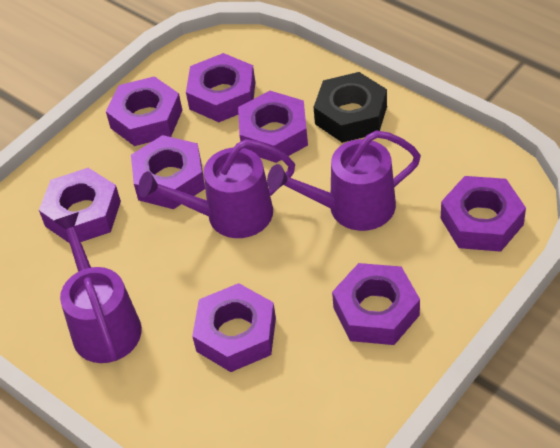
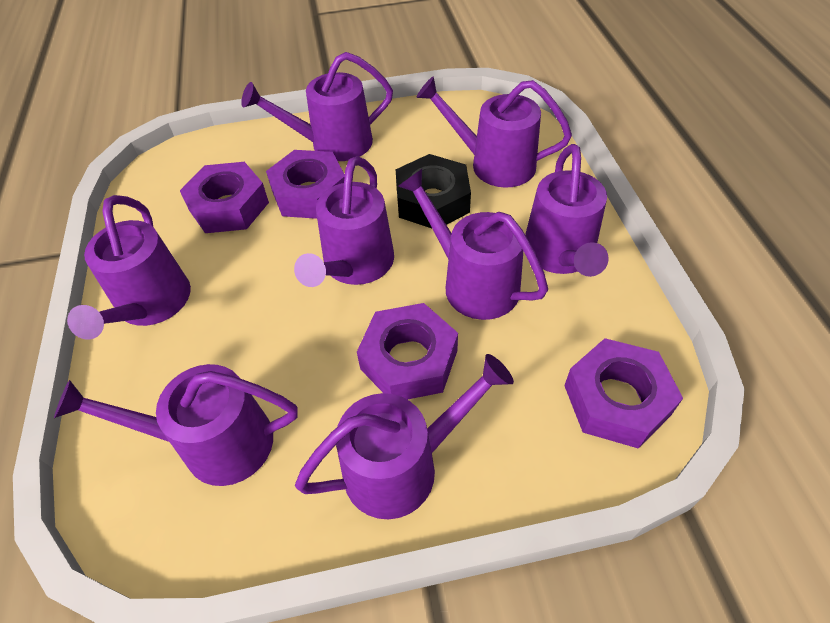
purple nut: 8 -> 4
purple watering can: 3 -> 8

